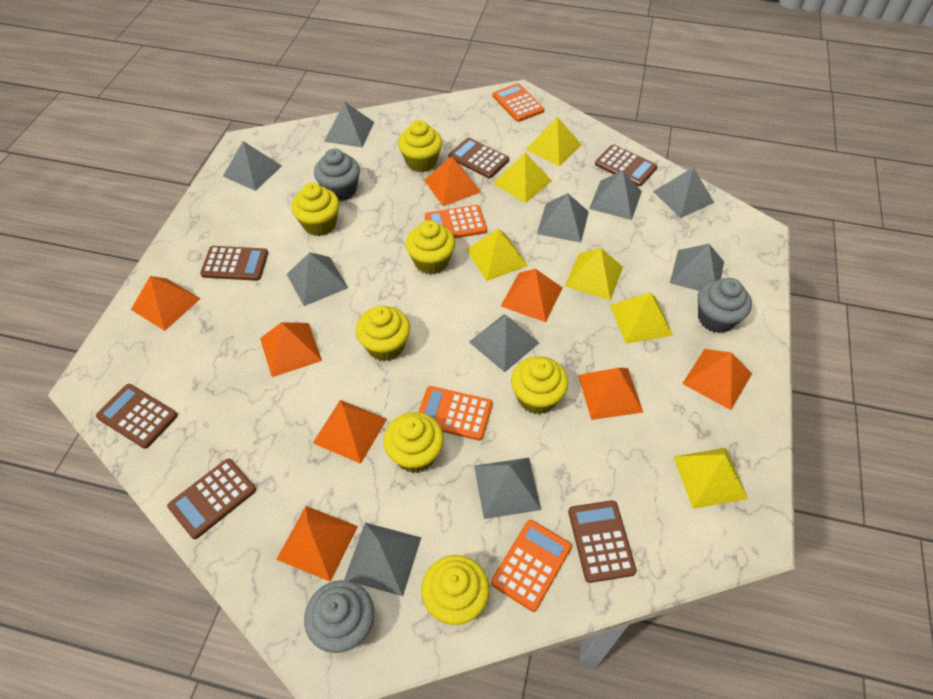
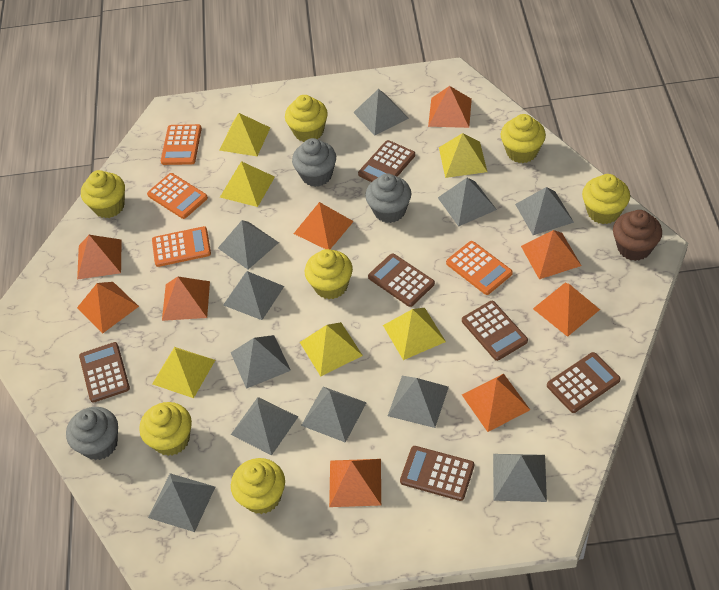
brown cupcake: 0 -> 1
grey pyramid: 10 -> 11
orange pyramid: 8 -> 9

